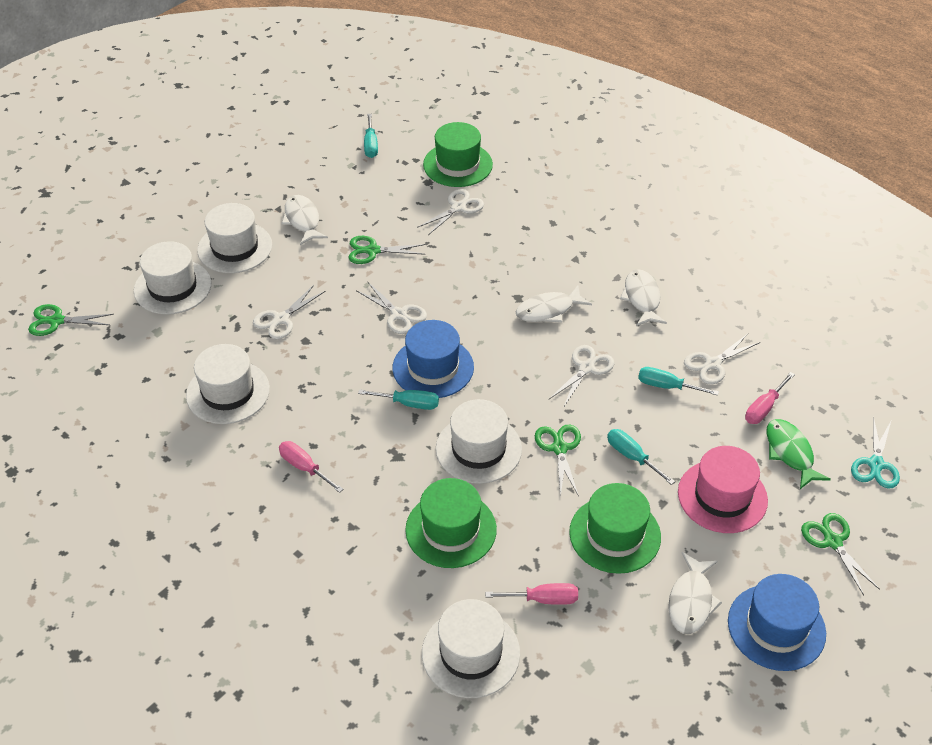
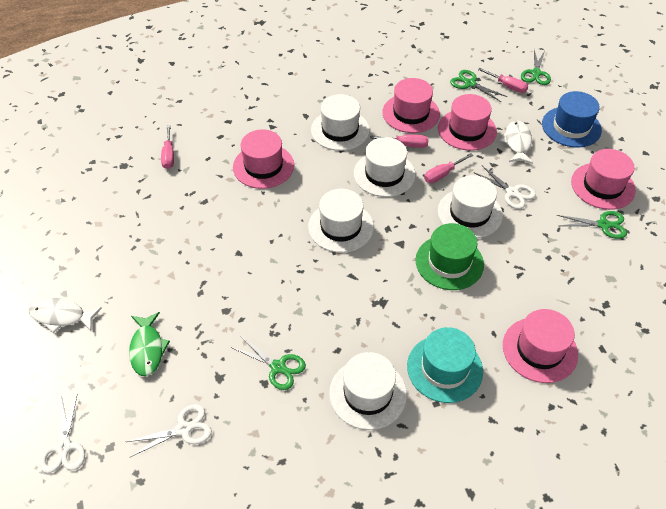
blue hat: 2 -> 1
green hat: 3 -> 1
pink hat: 1 -> 5
pink screwdriver: 3 -> 4
turquoise hat: 0 -> 1
turquoise scissors: 1 -> 0
turquoise screwdriver: 4 -> 0
white fish: 4 -> 2
white scissors: 5 -> 3

